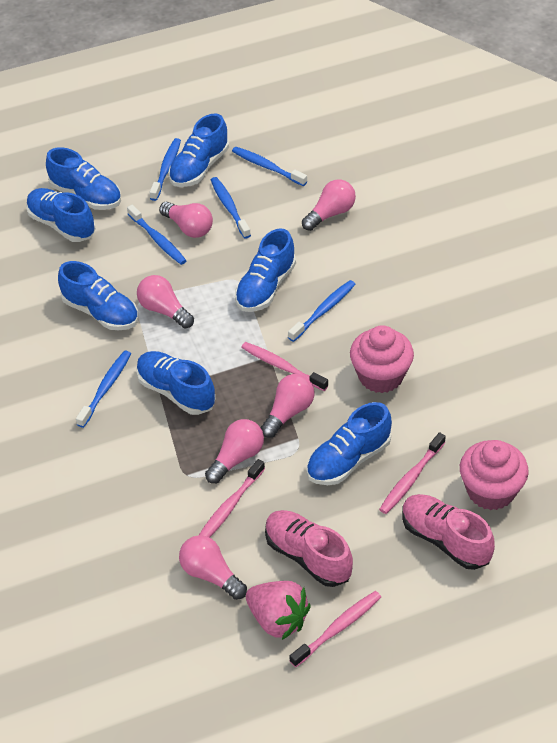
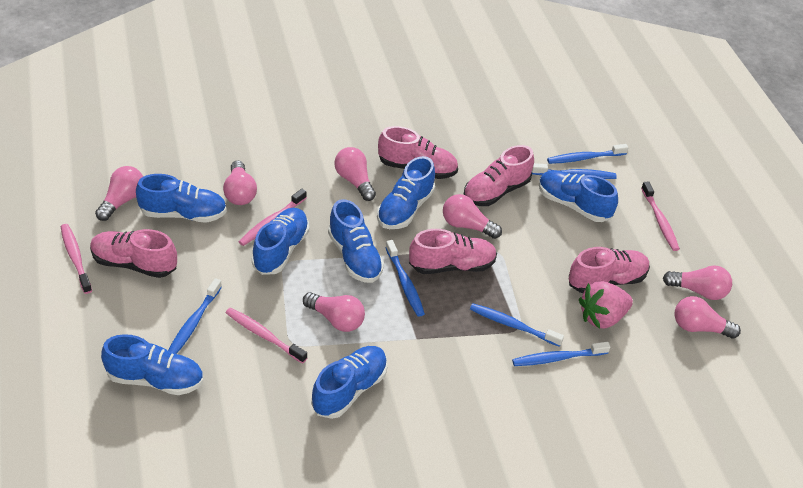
pink cupcake: 2 -> 0
pink light bulb: 6 -> 7
pink shoe: 2 -> 5

